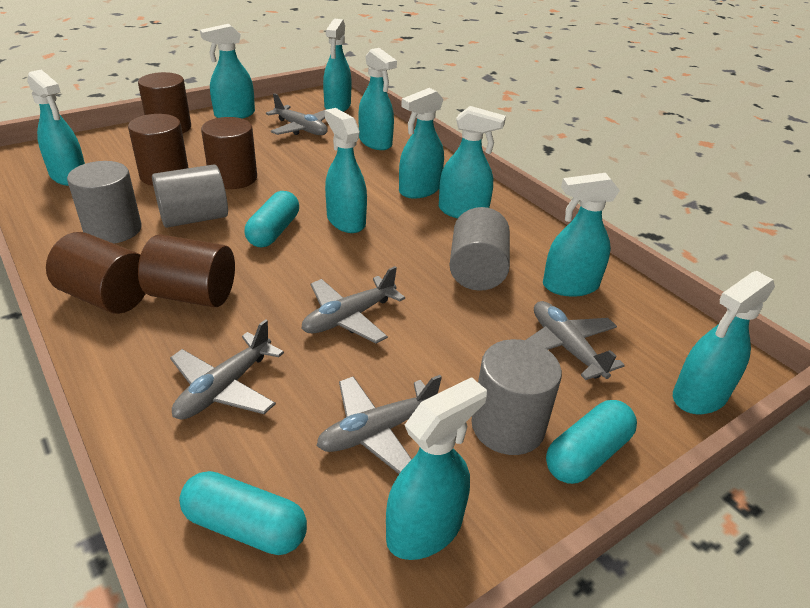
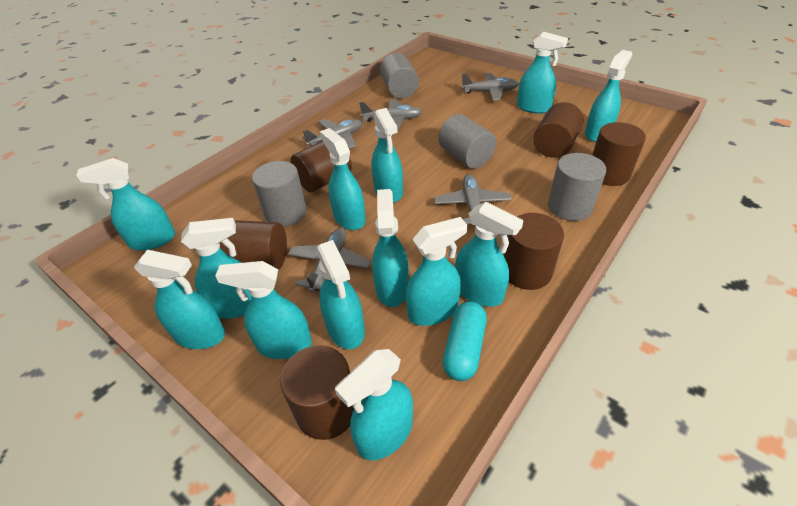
brown cylinder: 5 -> 6
turquoise capsule: 3 -> 1
turquoise spray bottle: 10 -> 13

